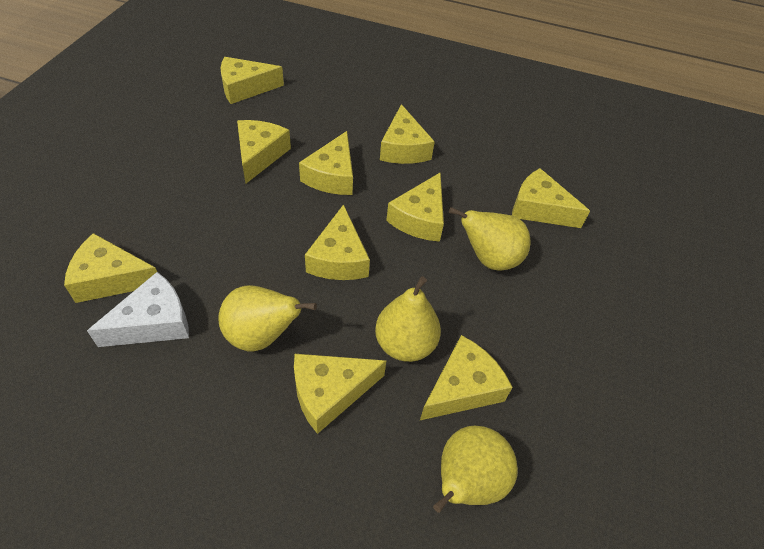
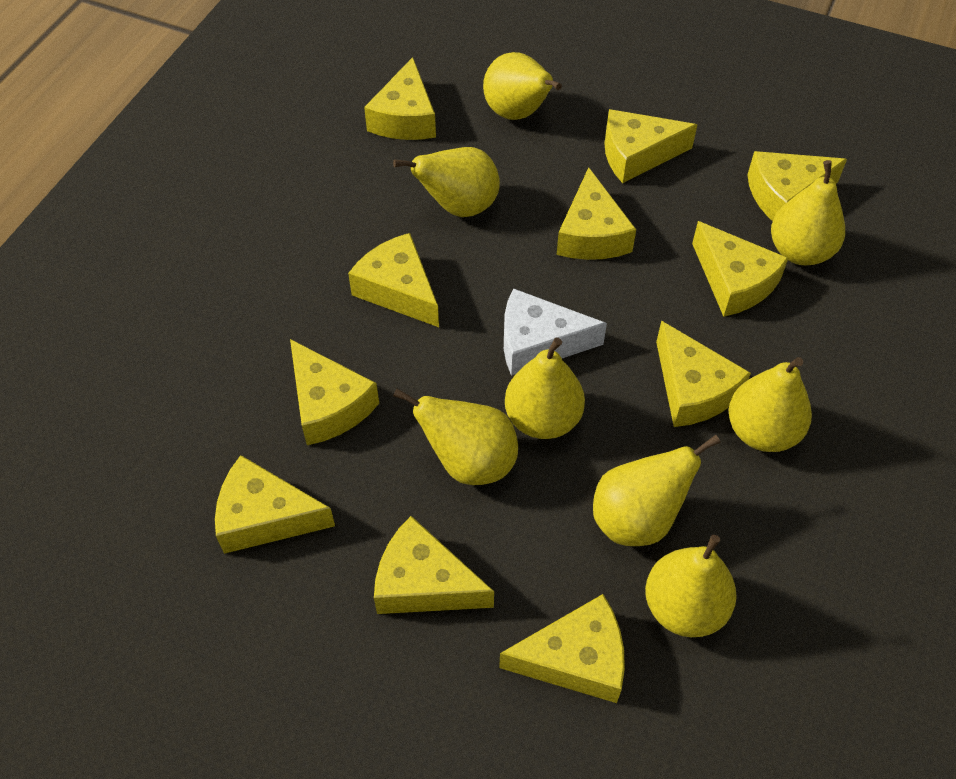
yellow cheese: 10 -> 11
yellow pear: 4 -> 8

